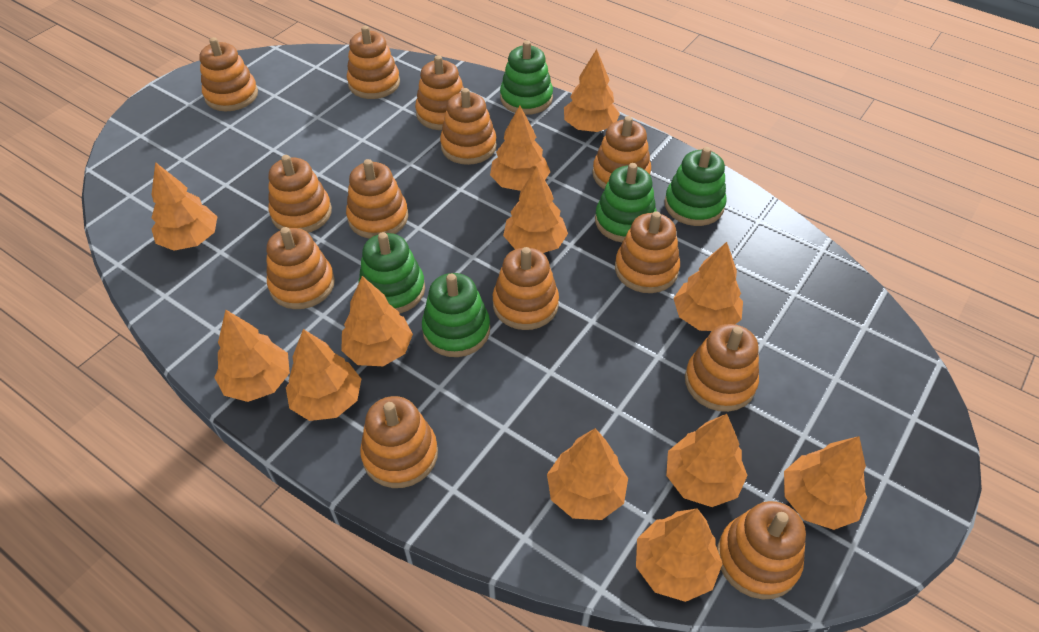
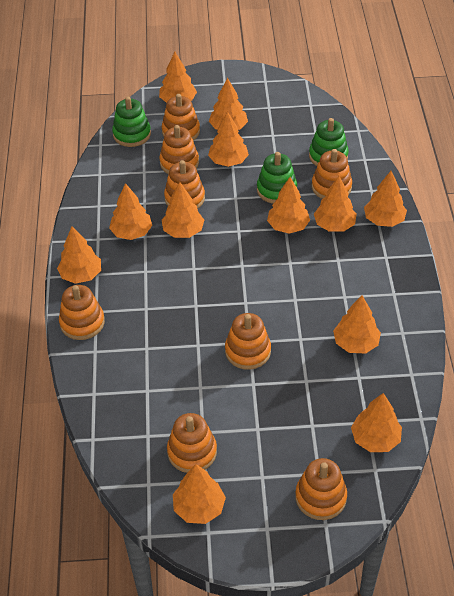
green stacking toy: 5 -> 3
orange stacking toy: 13 -> 8

